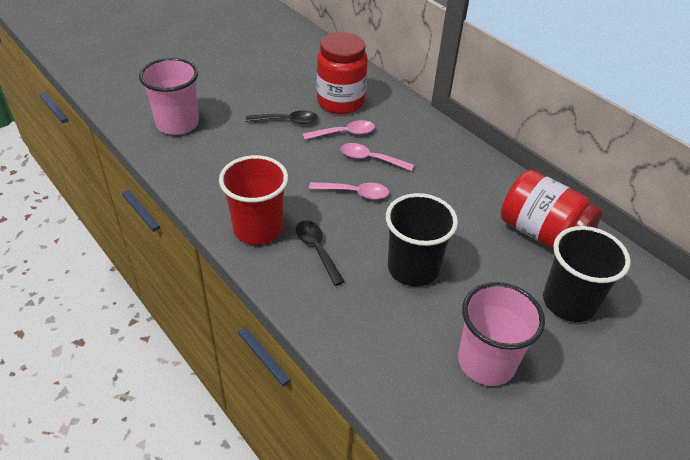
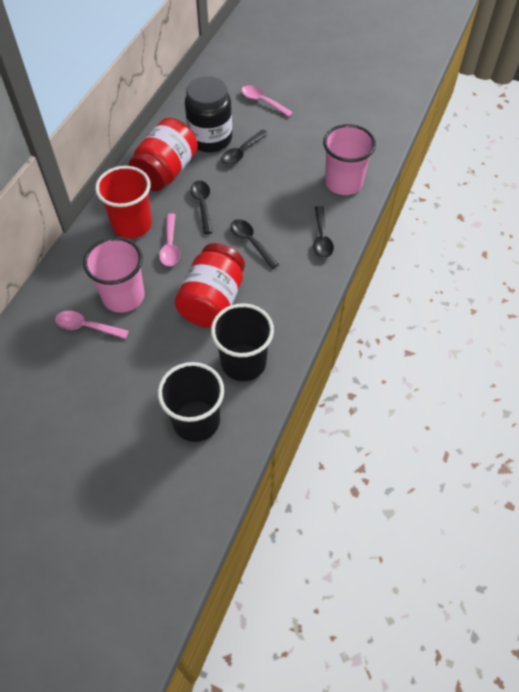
black jar: 0 -> 1
black spoon: 2 -> 4

